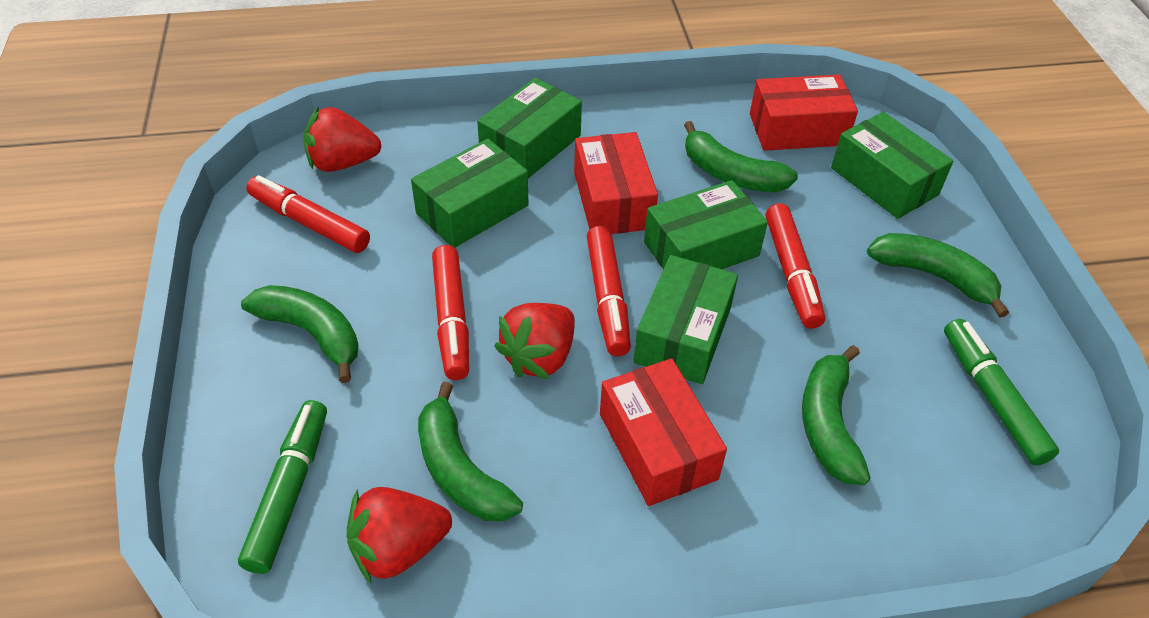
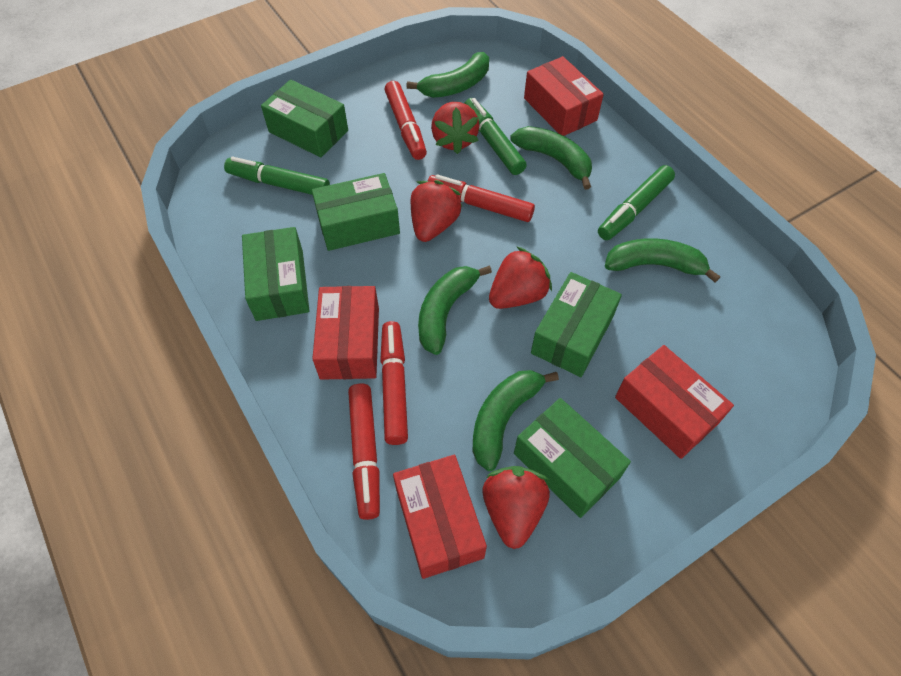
green marker: 2 -> 3
red box: 3 -> 4
red strawberry: 3 -> 4

